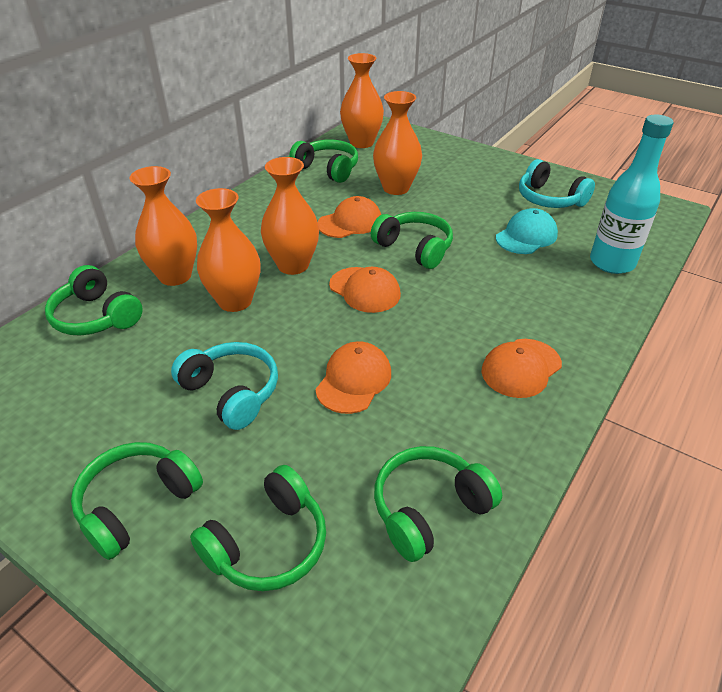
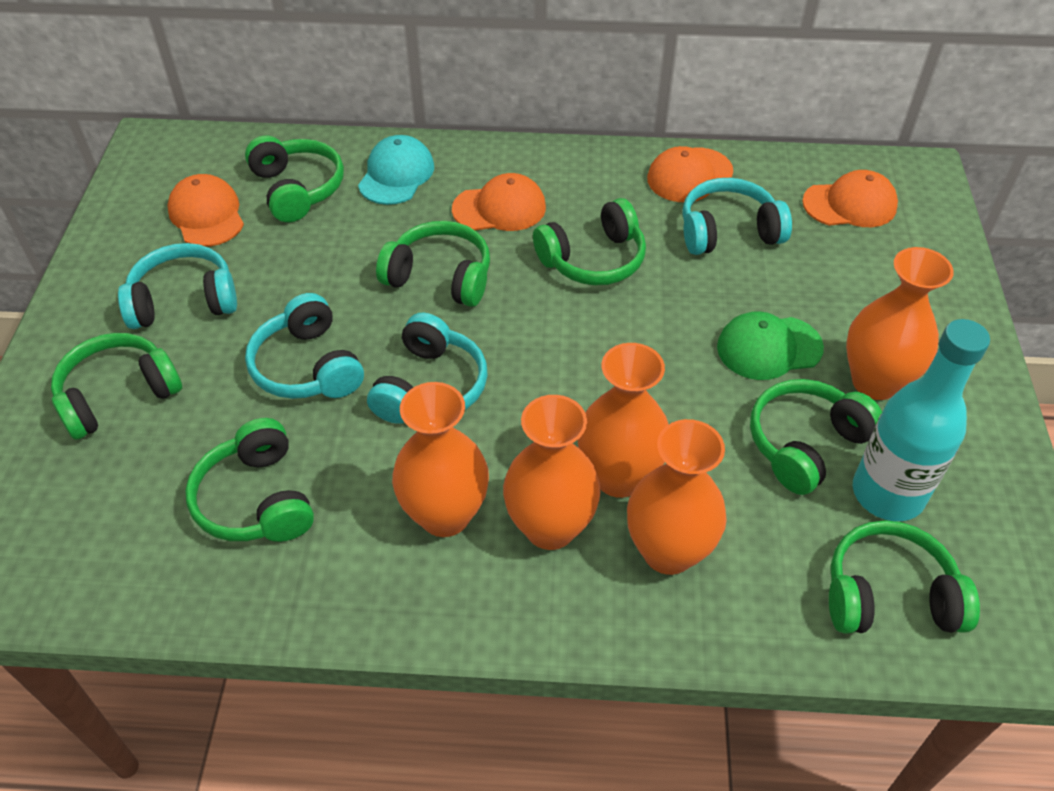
green cap: 0 -> 1
green headphones: 6 -> 7
turquoise headphones: 2 -> 4

